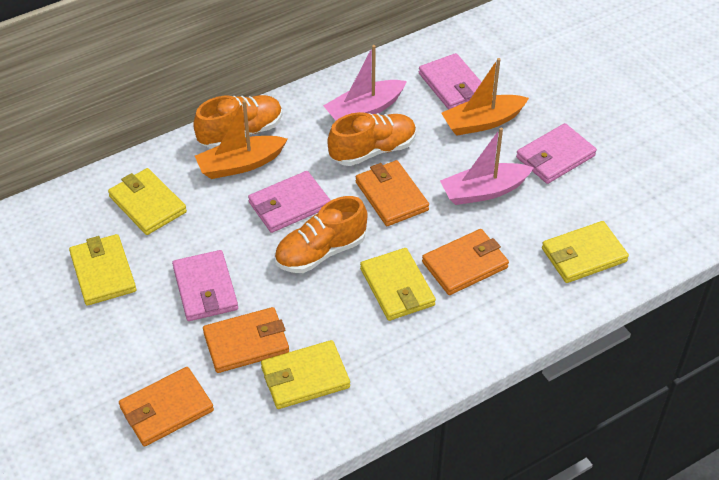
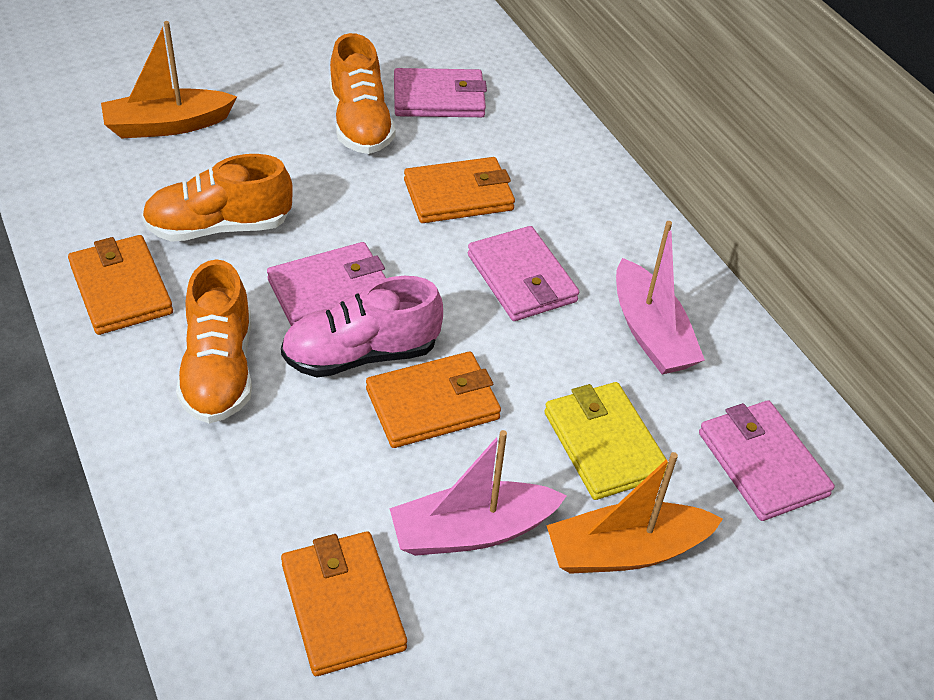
pink shoe: 0 -> 1
yellow wallet: 5 -> 1

